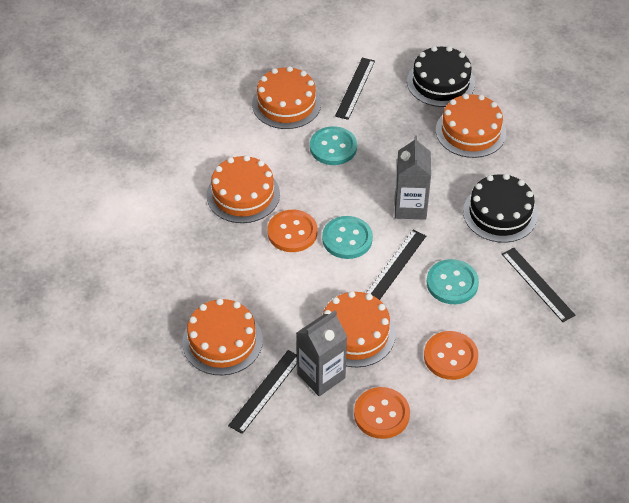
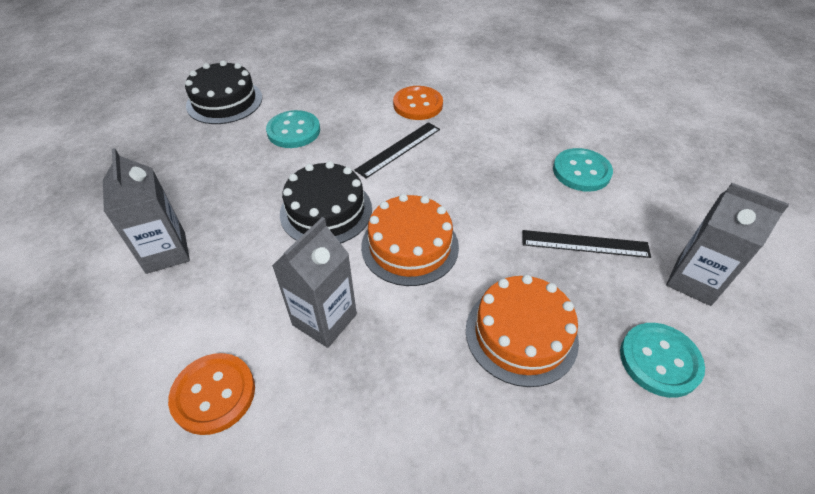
black ruler: 4 -> 2
grey carton: 2 -> 3
orange button: 3 -> 2
orange cake: 5 -> 2

